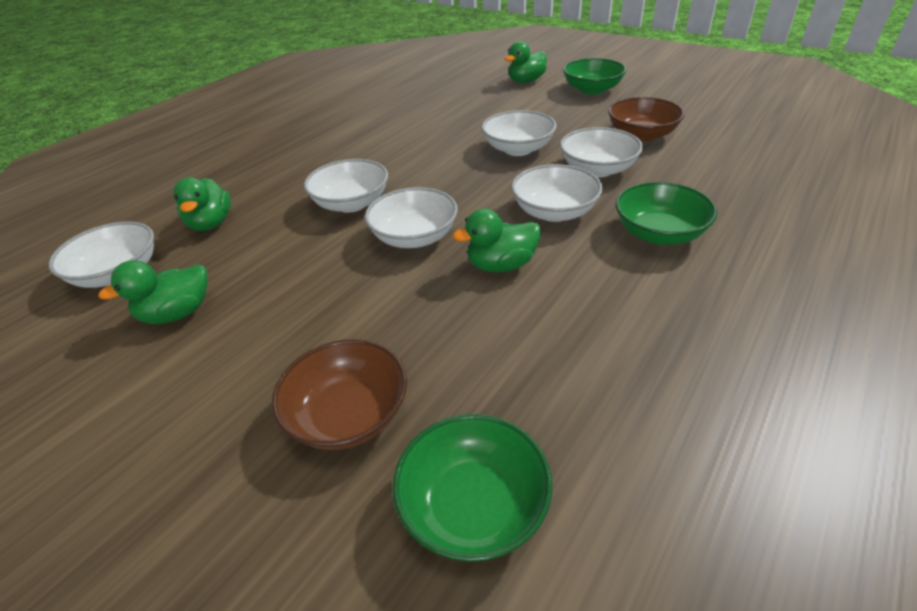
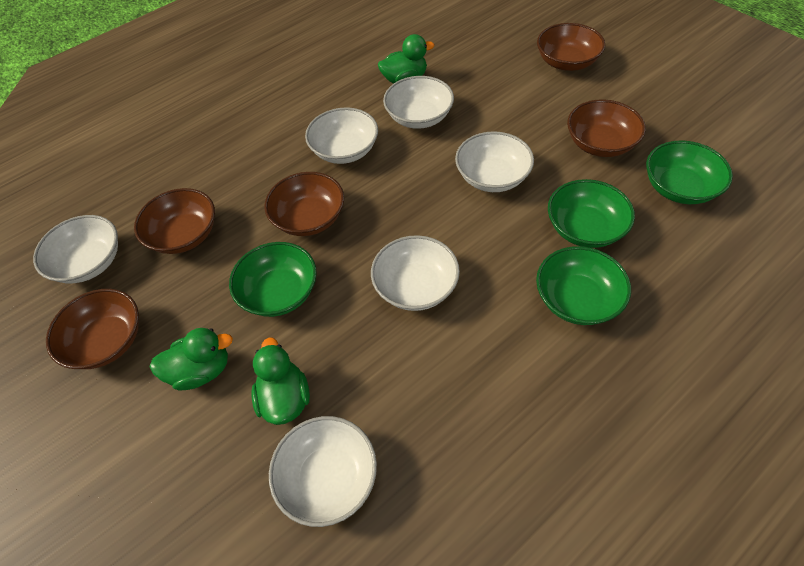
brown bowl: 2 -> 5
green bowl: 3 -> 4
green duck: 4 -> 3

